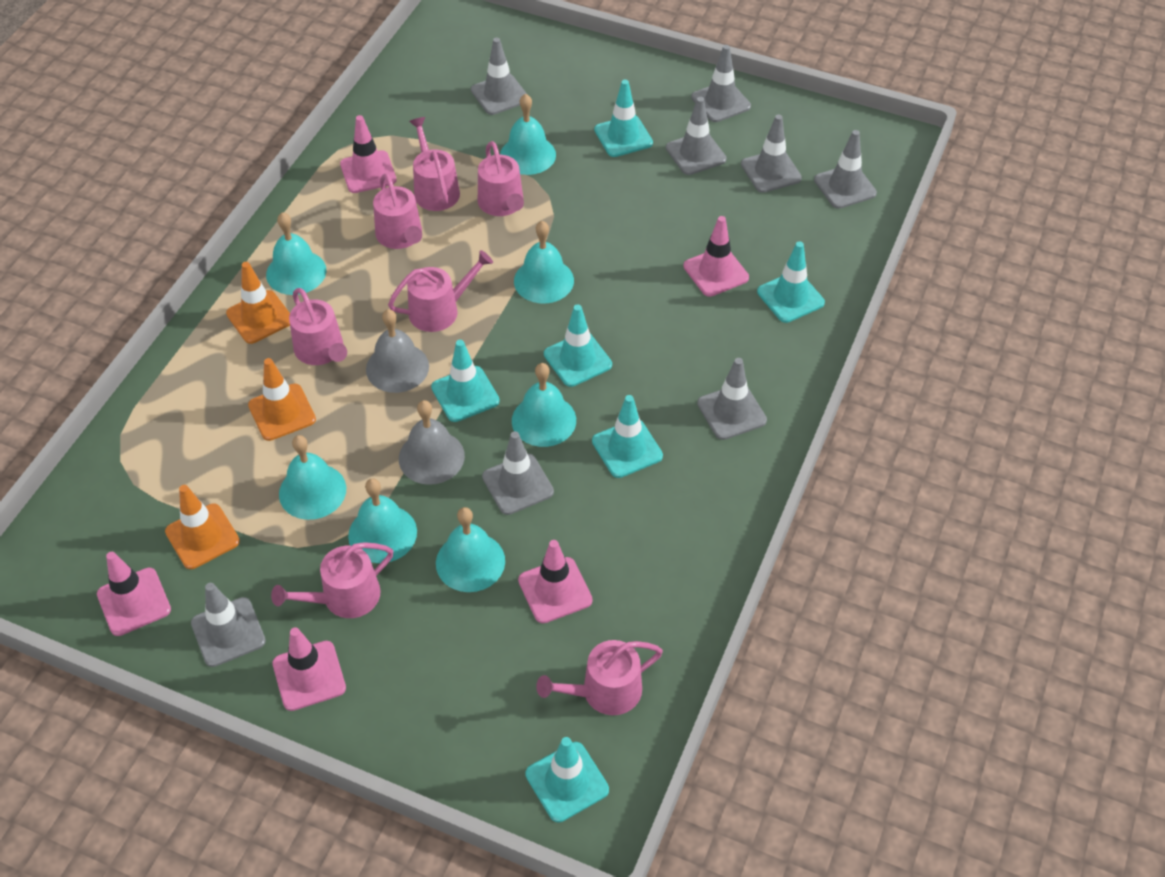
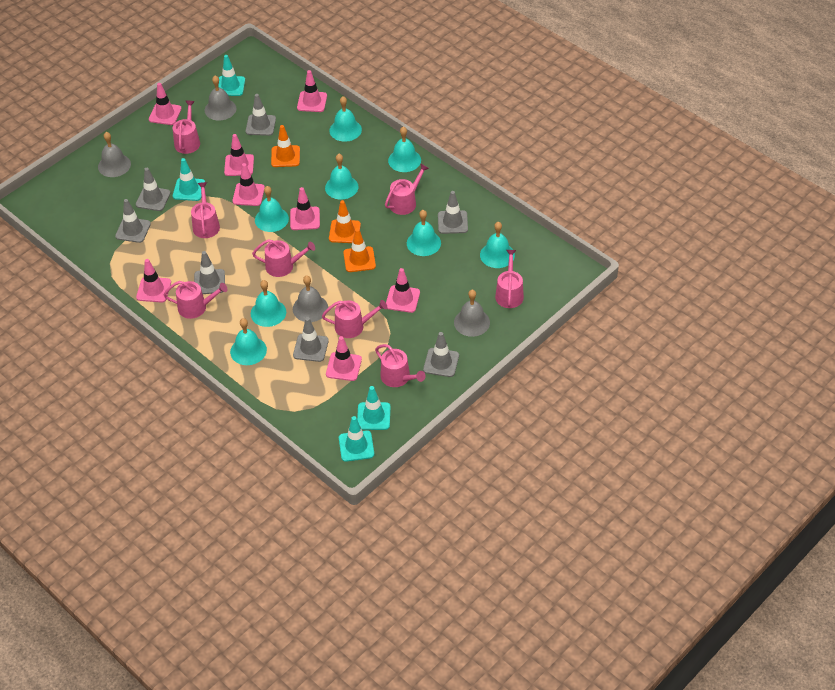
grey bell: 2 -> 4
grey traffic cone: 8 -> 7
pink traffic cone: 5 -> 8
pink watering can: 7 -> 8
turquoise bell: 7 -> 8
turquoise traffic cone: 6 -> 4

